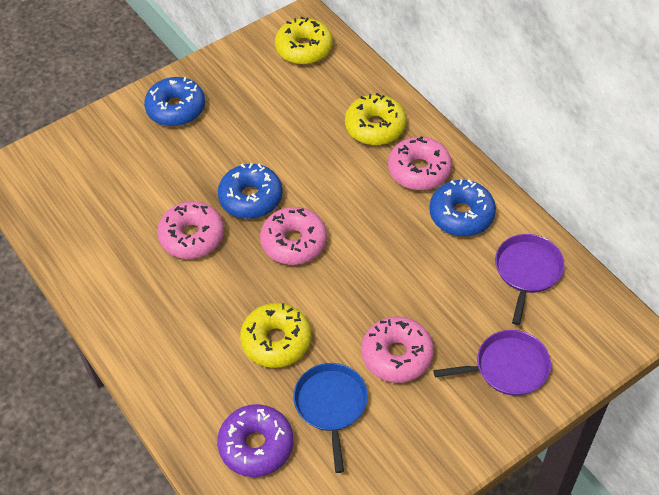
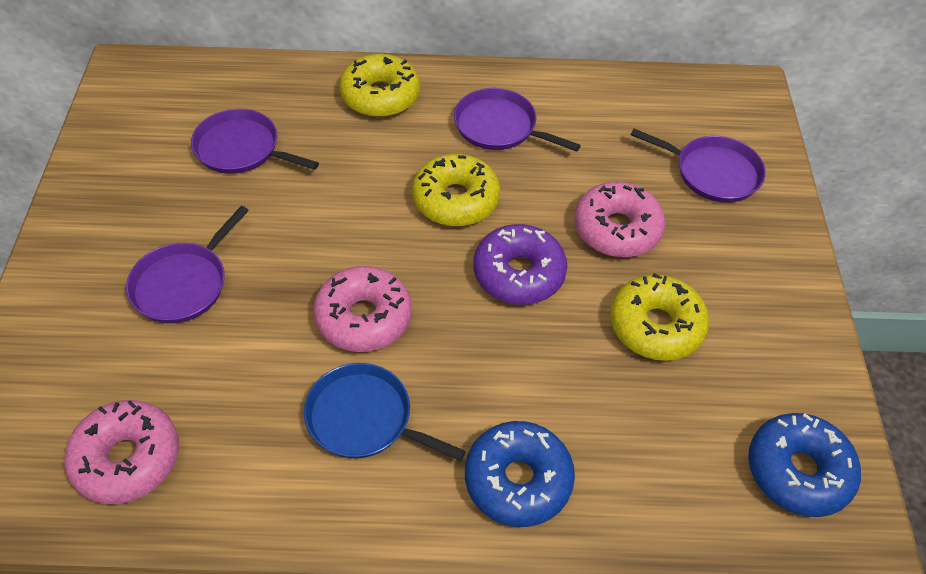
blue donut: 3 -> 2
pink donut: 4 -> 3
purple pan: 2 -> 4

